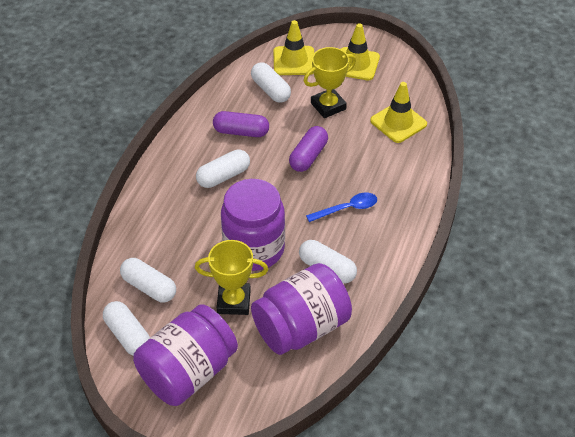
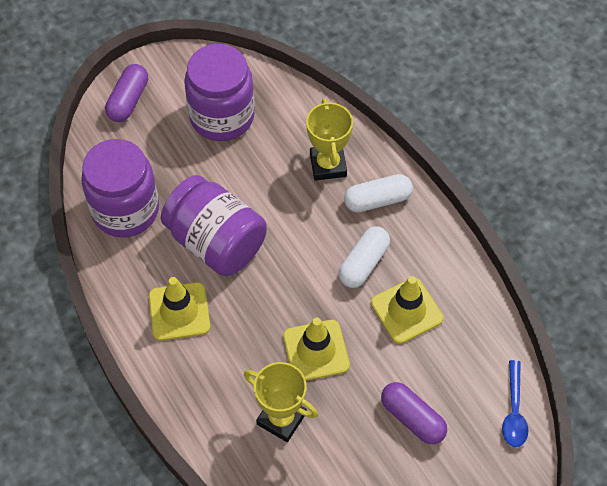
white capsule: 5 -> 2

